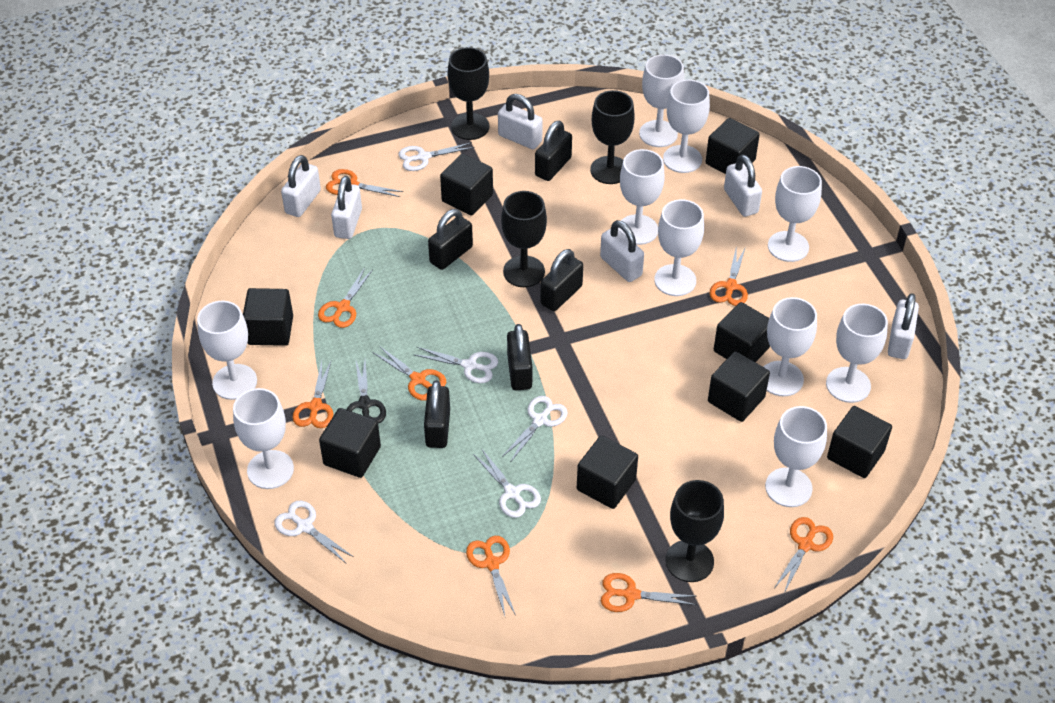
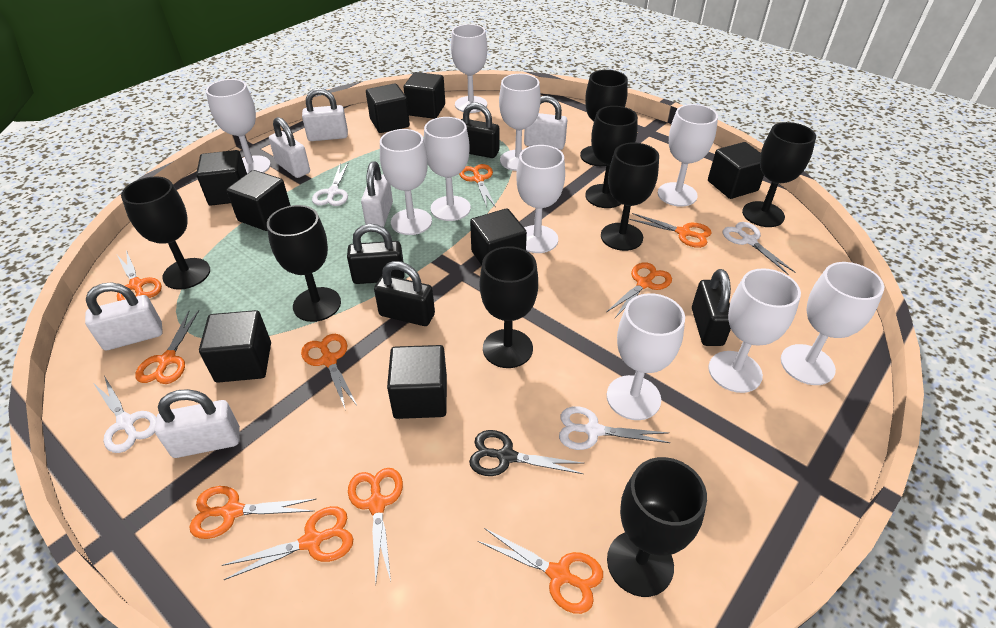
black goblet: 4 -> 8
black padlock: 5 -> 4
orange scissors: 8 -> 10
white scissors: 5 -> 4

